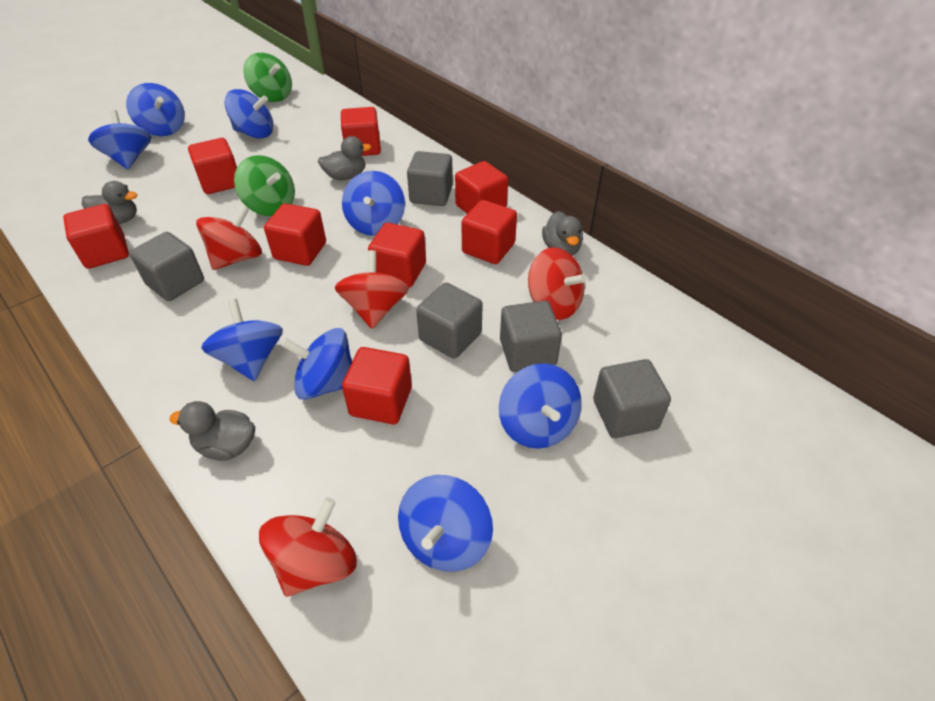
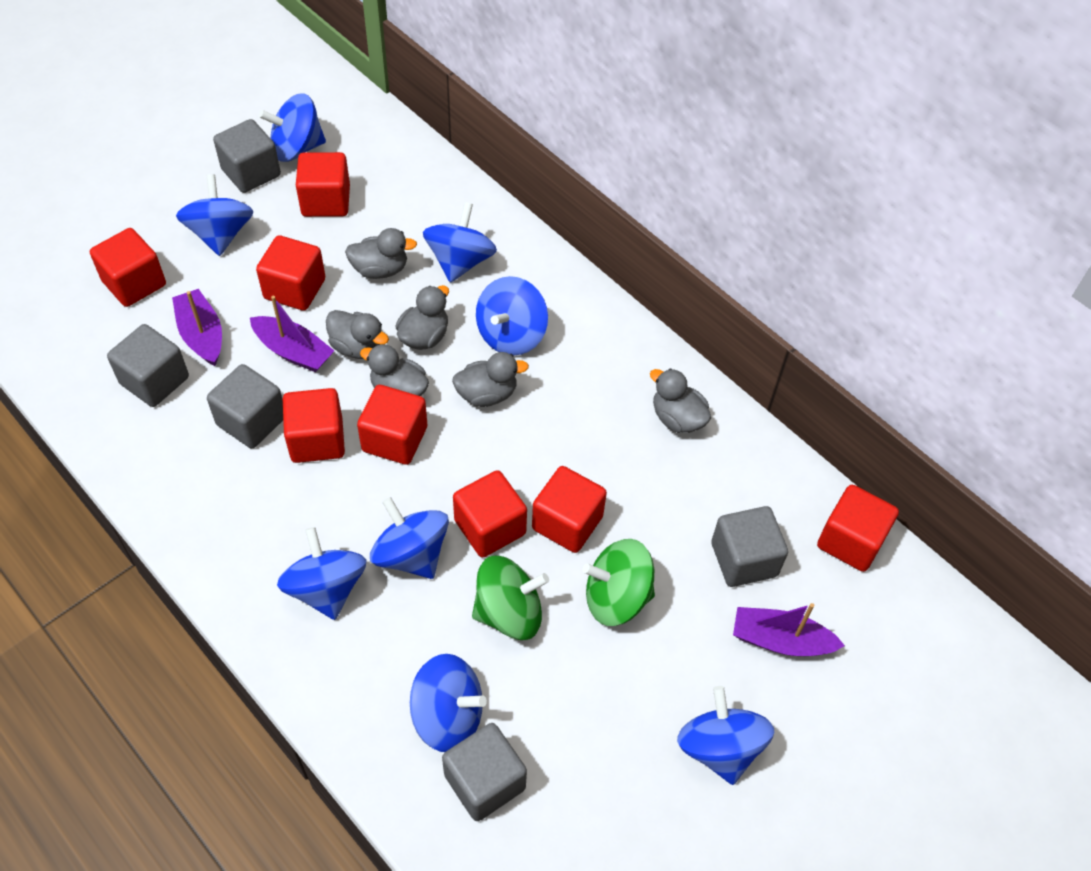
grey duck: 4 -> 6
purple boat: 0 -> 3
red spinning top: 4 -> 0

